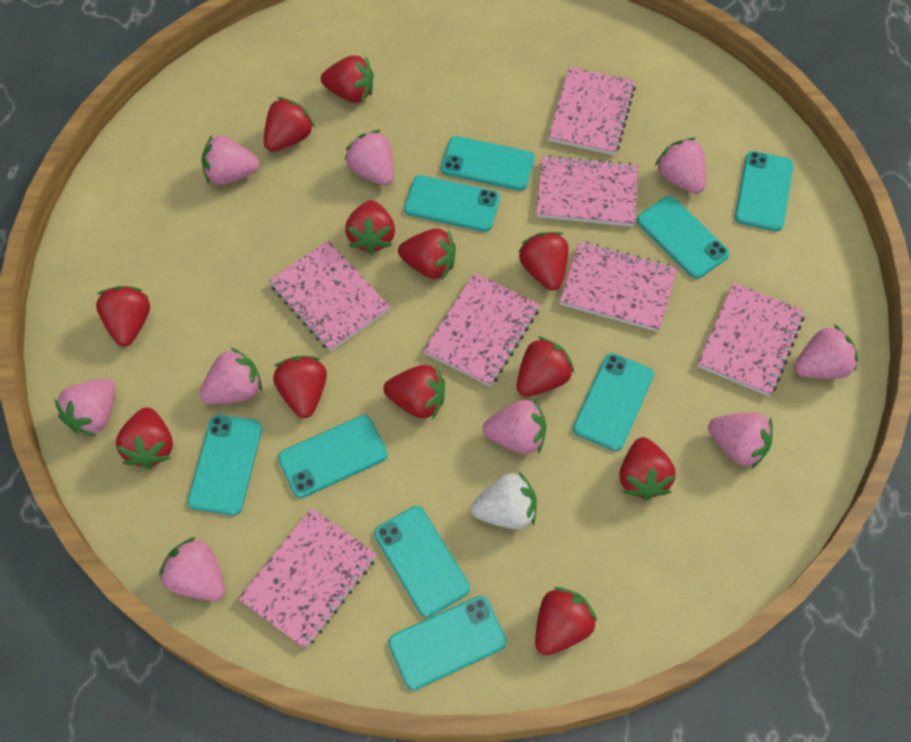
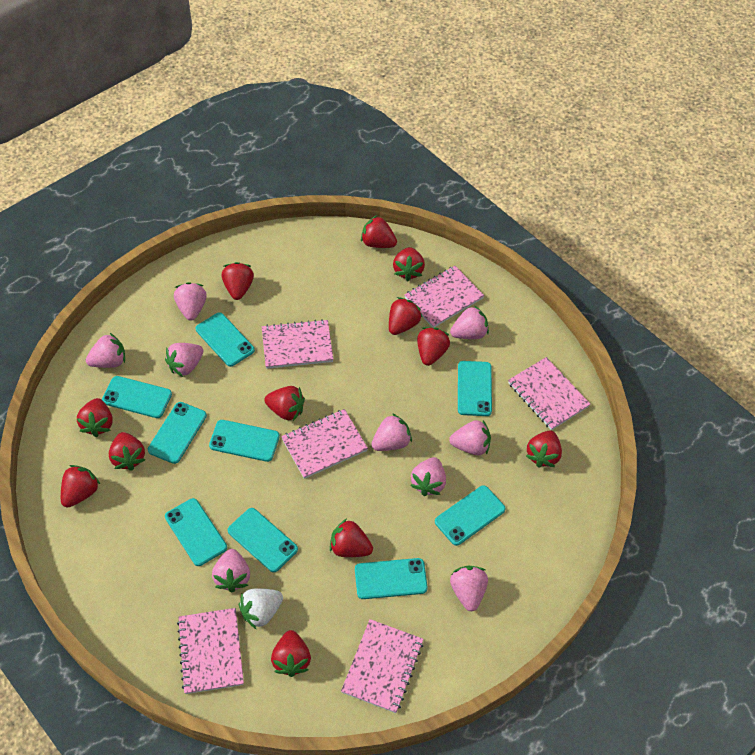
pink notebook: 7 -> 6

